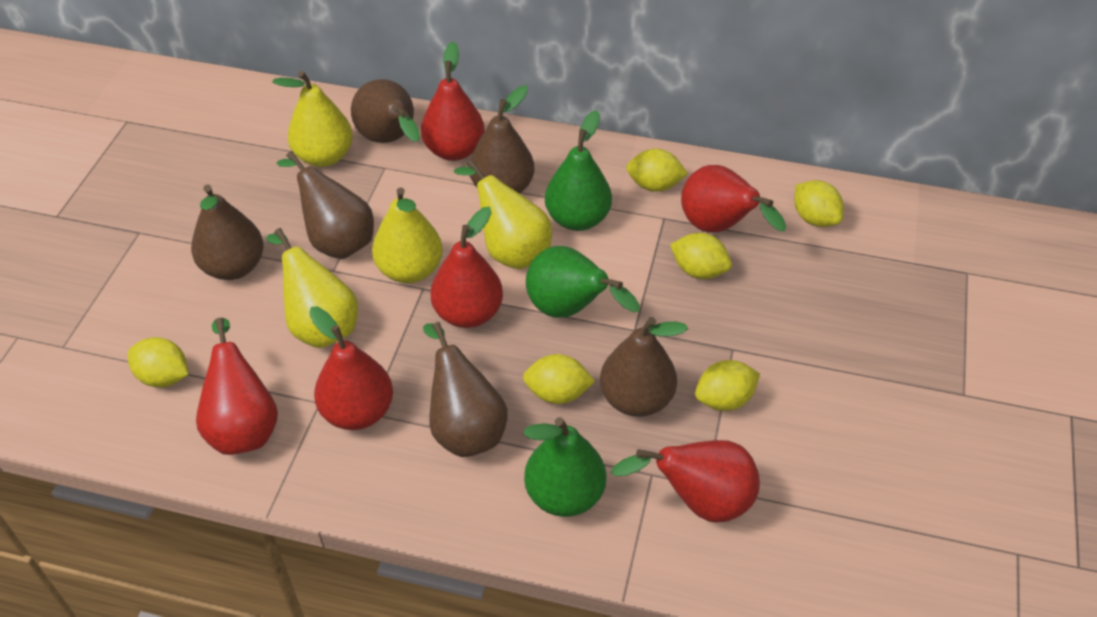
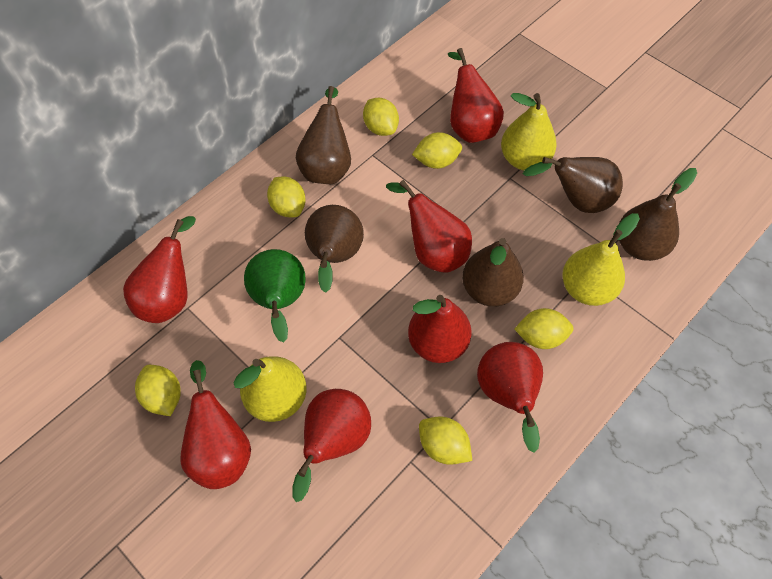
brown pear: 6 -> 5
green pear: 3 -> 1
red pear: 6 -> 7
yellow pear: 4 -> 3

